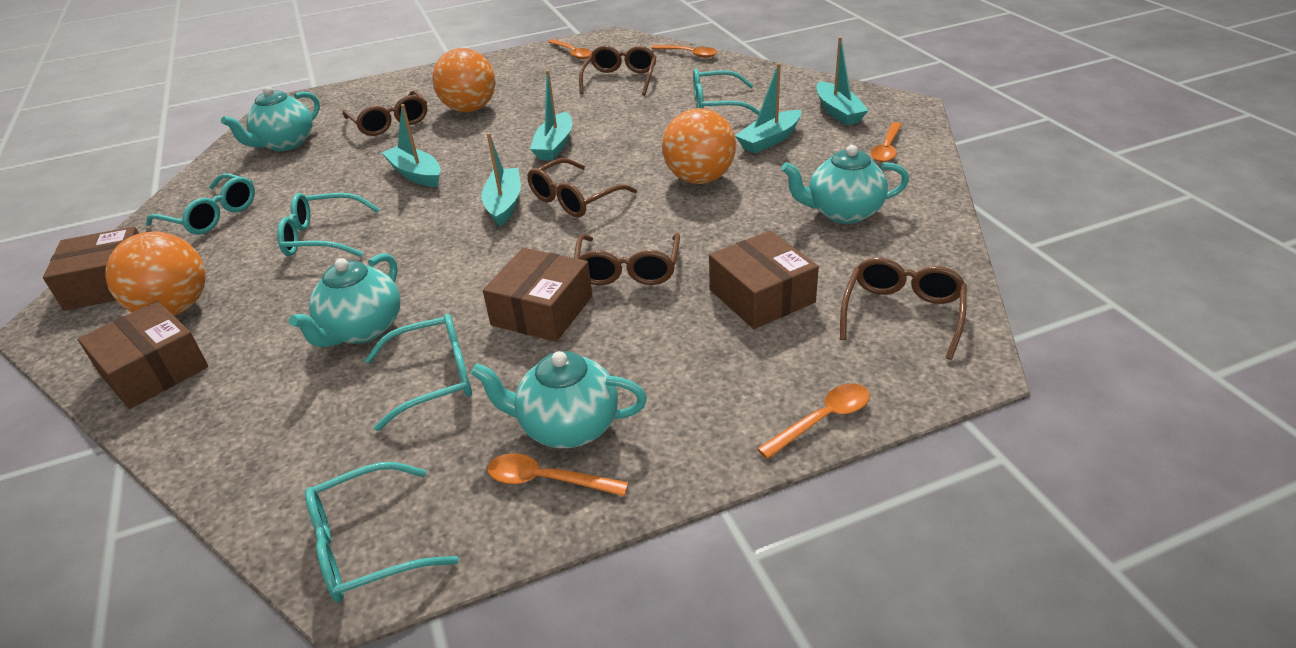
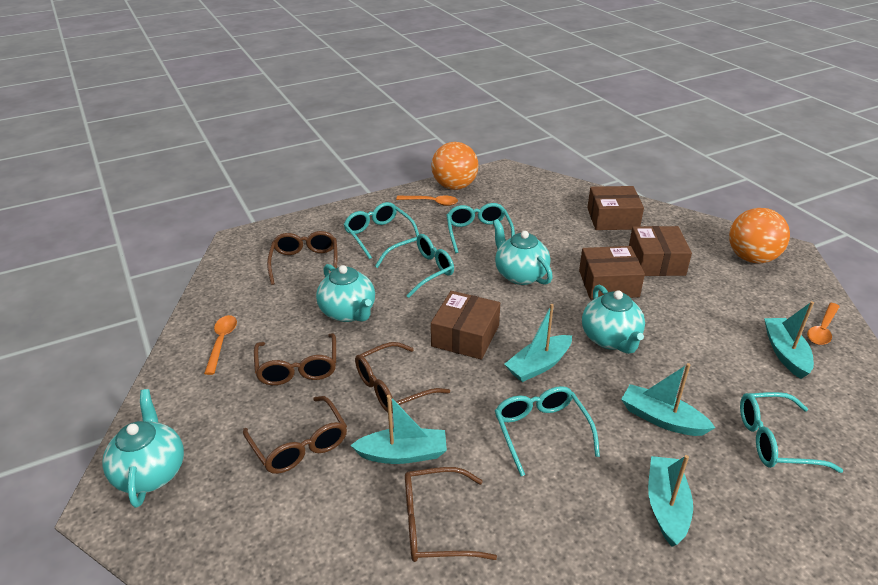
orange ball: 3 -> 2
orange spoon: 5 -> 3

